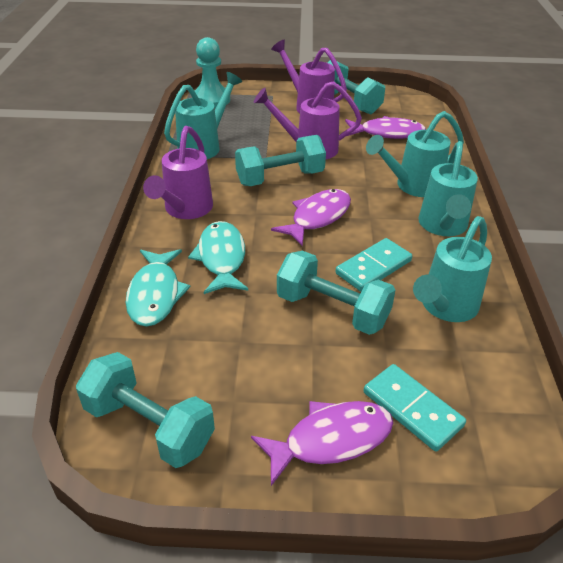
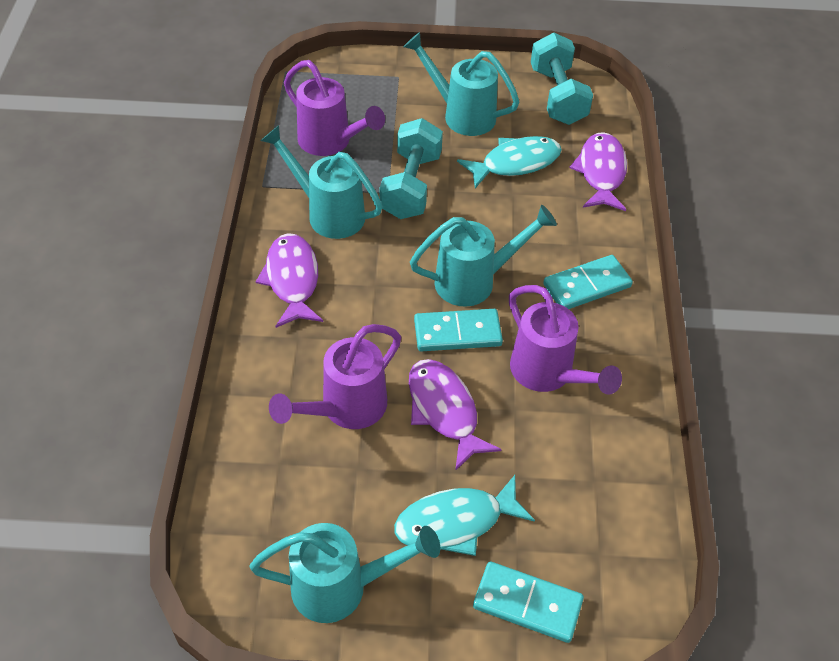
turquoise domino: 2 -> 3
turquoise dumbbell: 4 -> 2
turquoise pawn: 1 -> 0

